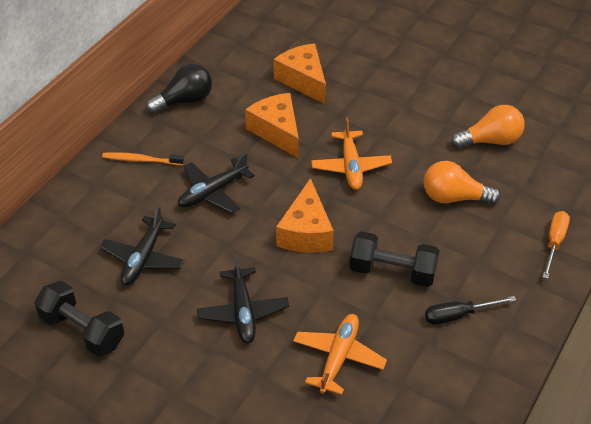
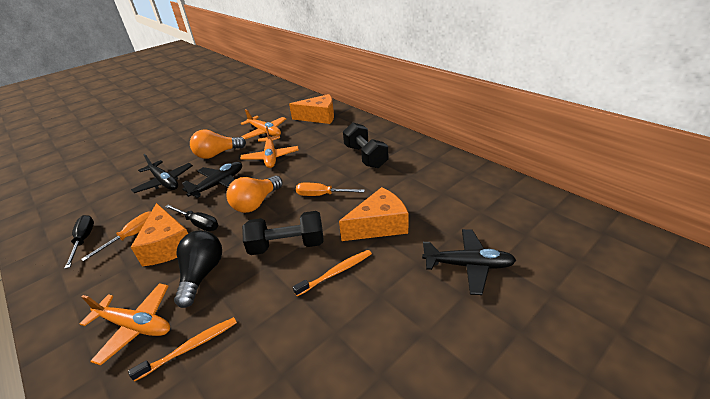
black screwdriver: 1 -> 2
orange plane: 2 -> 3
orange screwdriver: 1 -> 2
orange toothbrush: 1 -> 2

